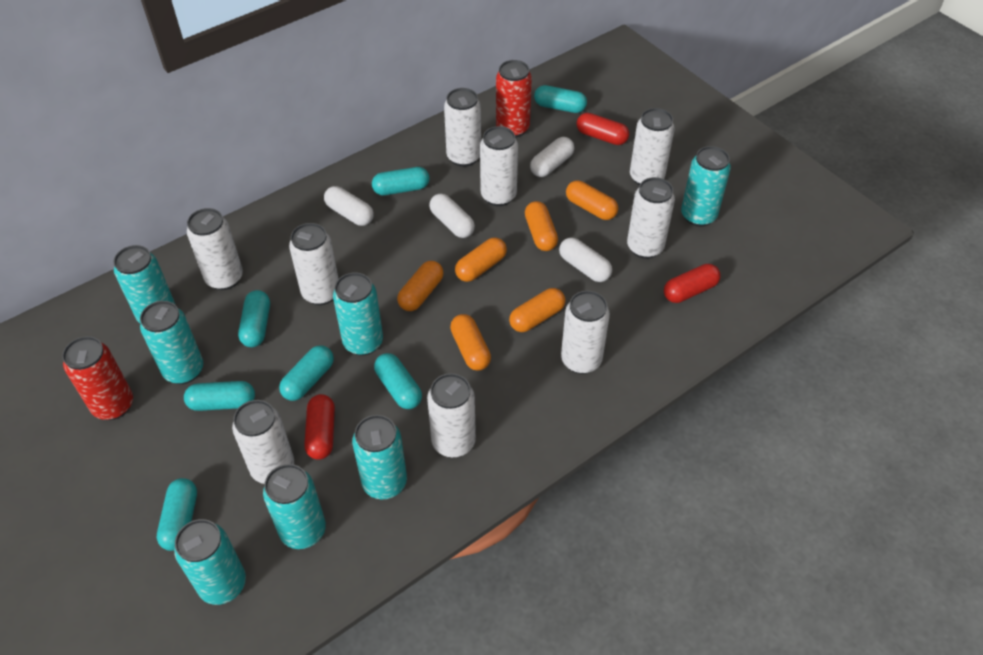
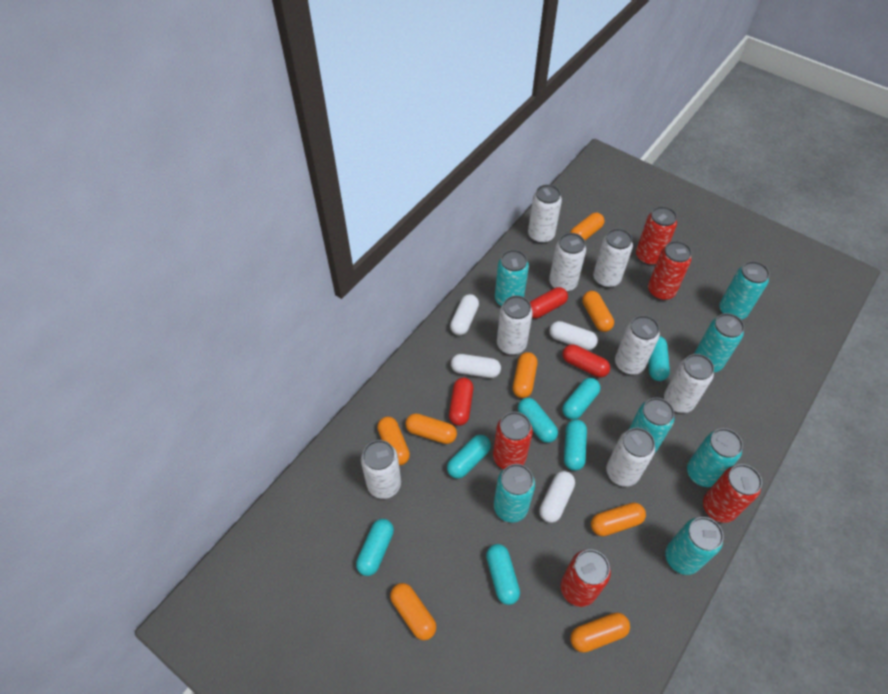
orange capsule: 6 -> 8
red can: 2 -> 5
white can: 9 -> 8

